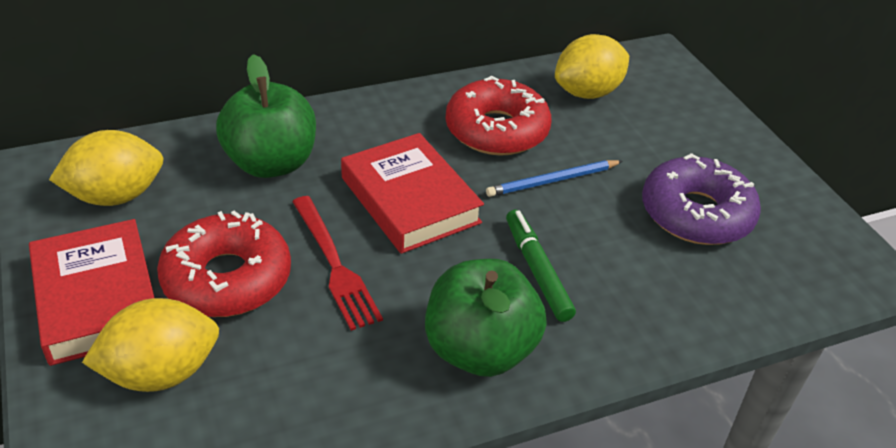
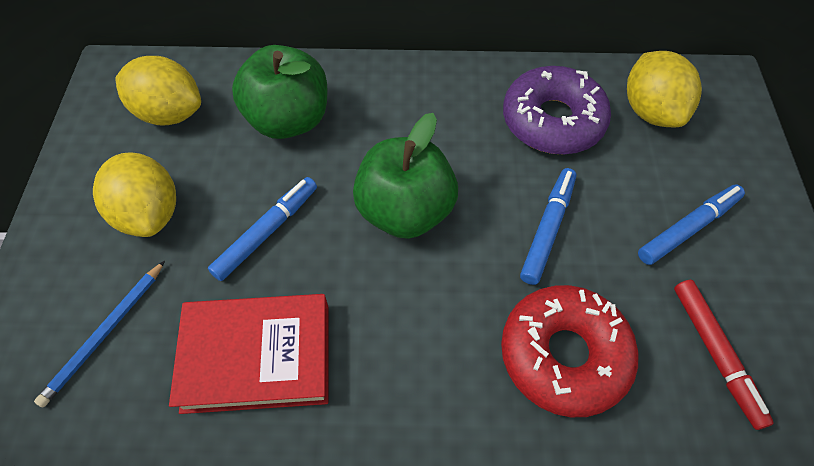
blue marker: 0 -> 3
green marker: 1 -> 0
red book: 2 -> 1
red donut: 2 -> 1
red fork: 1 -> 0
red marker: 0 -> 1

